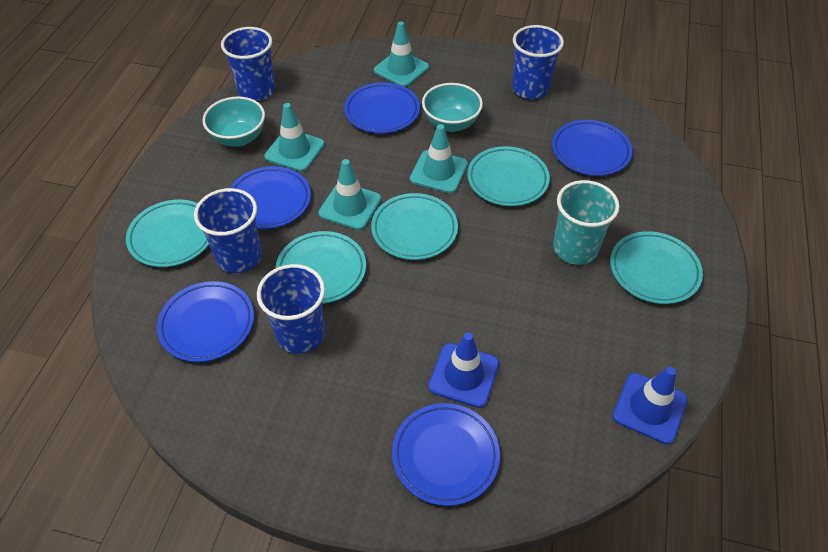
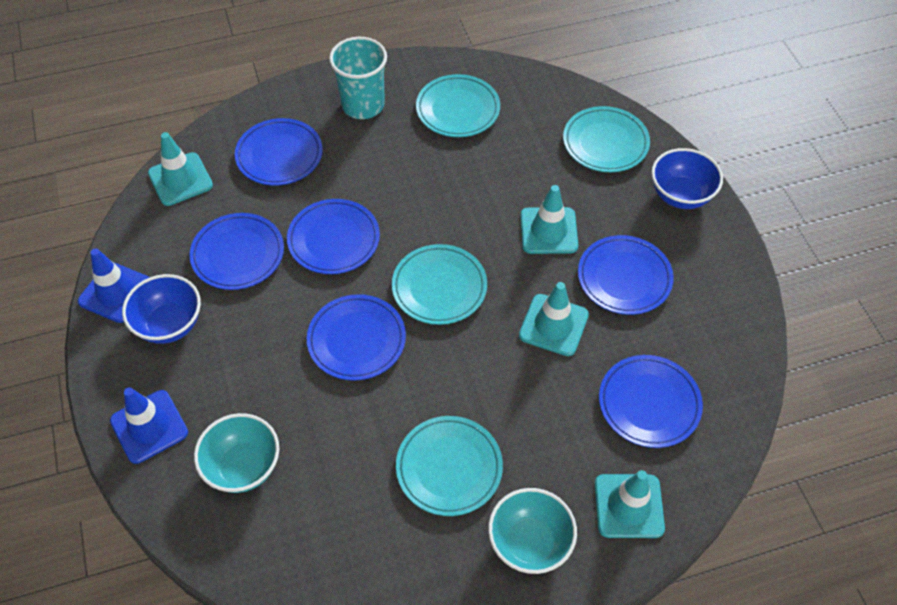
blue bowl: 0 -> 2
blue cup: 4 -> 0
blue plate: 5 -> 6
turquoise plate: 5 -> 4

